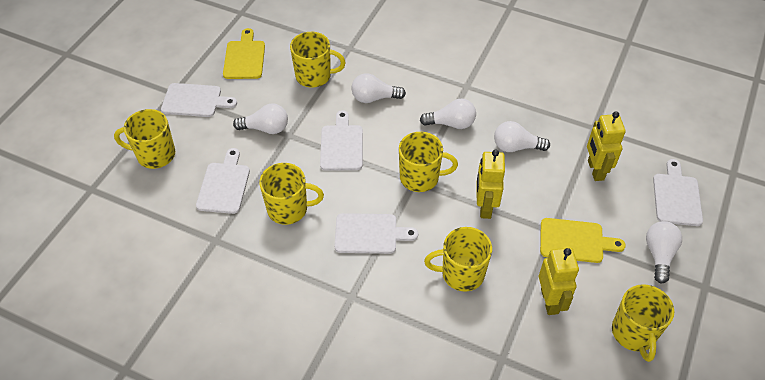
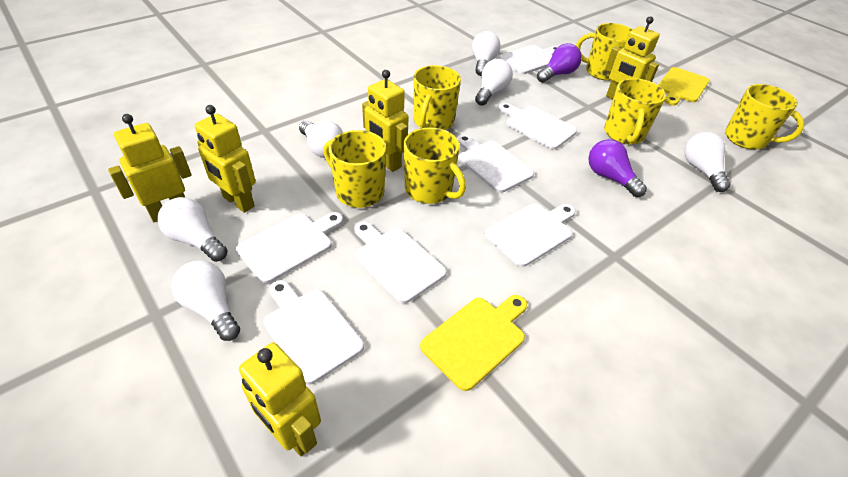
purple light bulb: 0 -> 2
white cutting board: 5 -> 7
white light bulb: 5 -> 6
yellow robot: 3 -> 5

